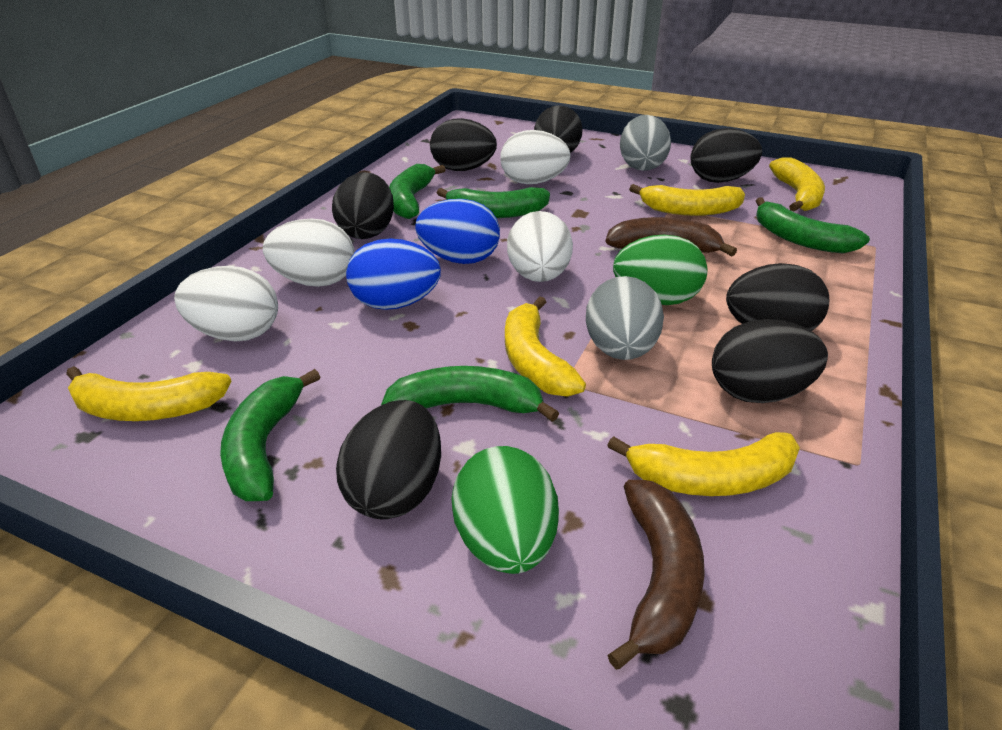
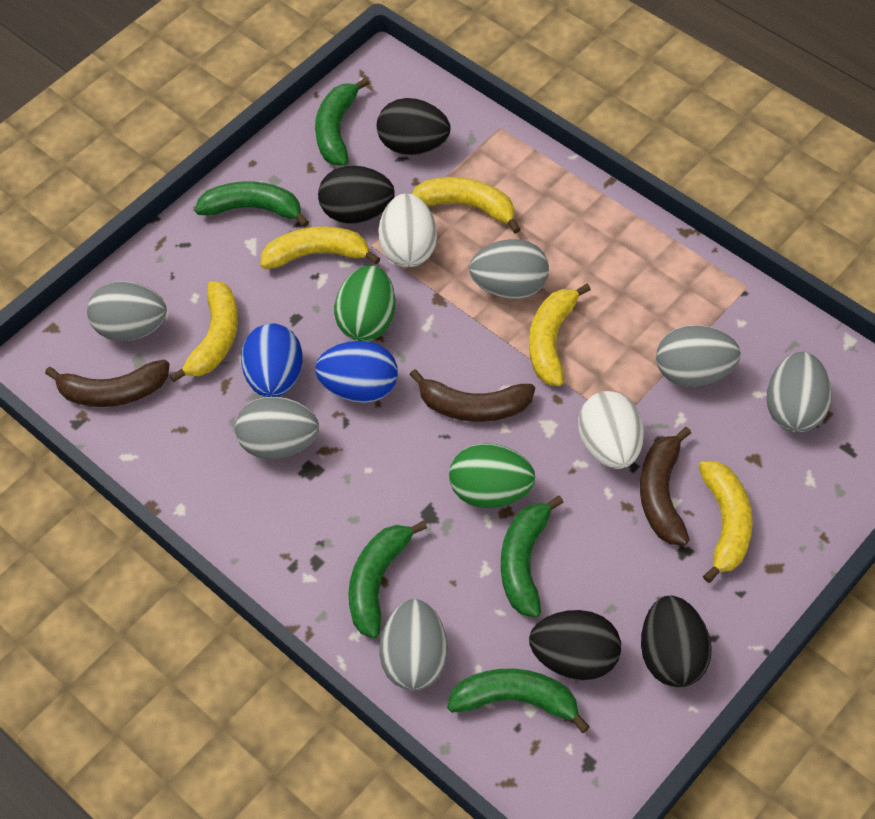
black egg: 7 -> 4
brown banana: 2 -> 3
grey egg: 2 -> 6
white egg: 4 -> 2

